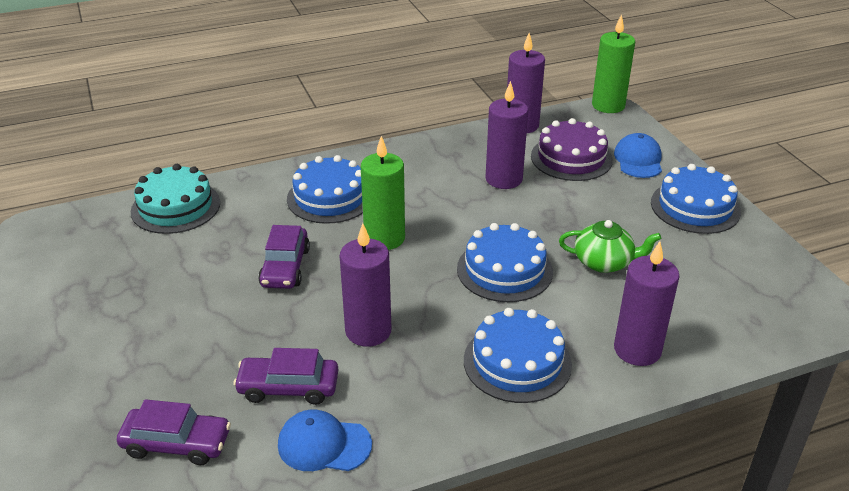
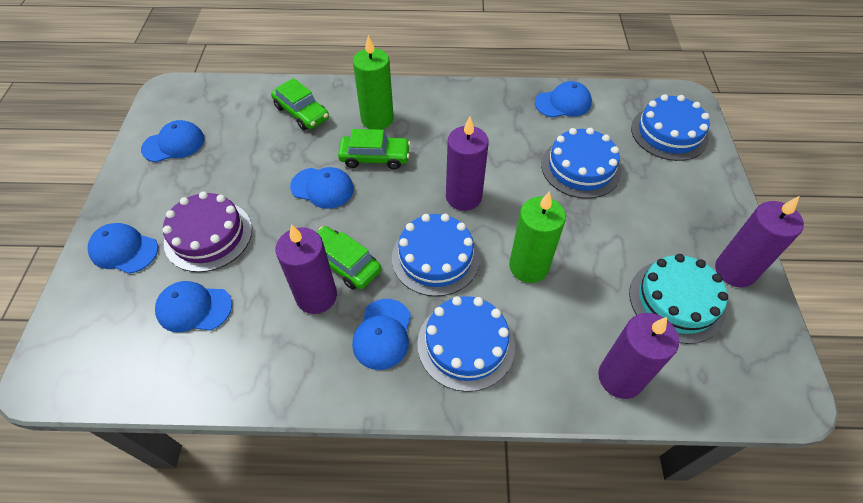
blue cap: 2 -> 6
green car: 0 -> 3
green teapot: 1 -> 0
purple car: 3 -> 0

